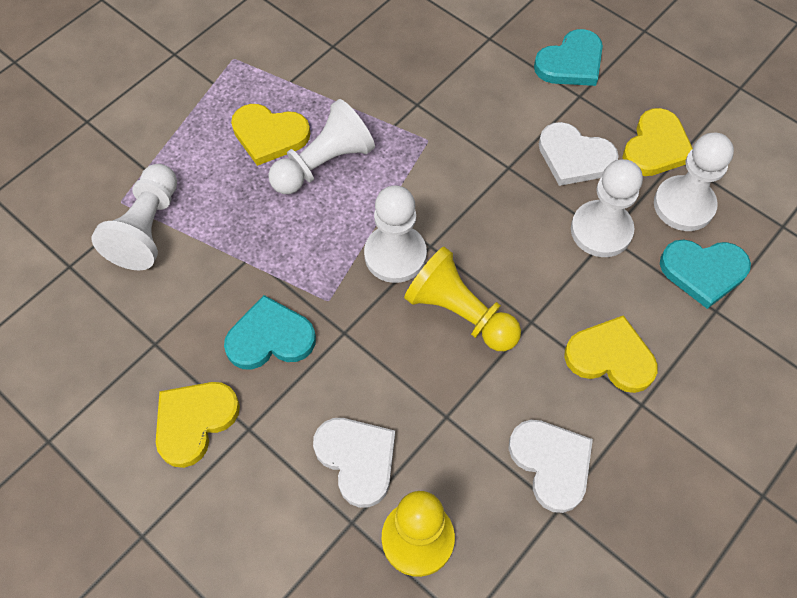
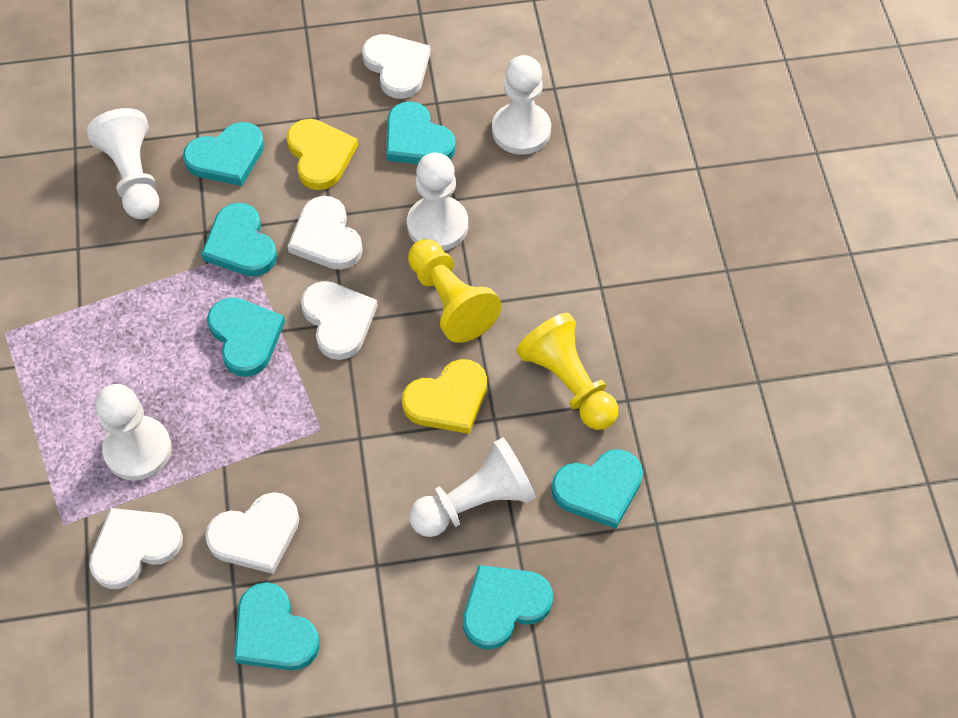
turquoise heart: 3 -> 7
white heart: 3 -> 5
yellow heart: 4 -> 2

